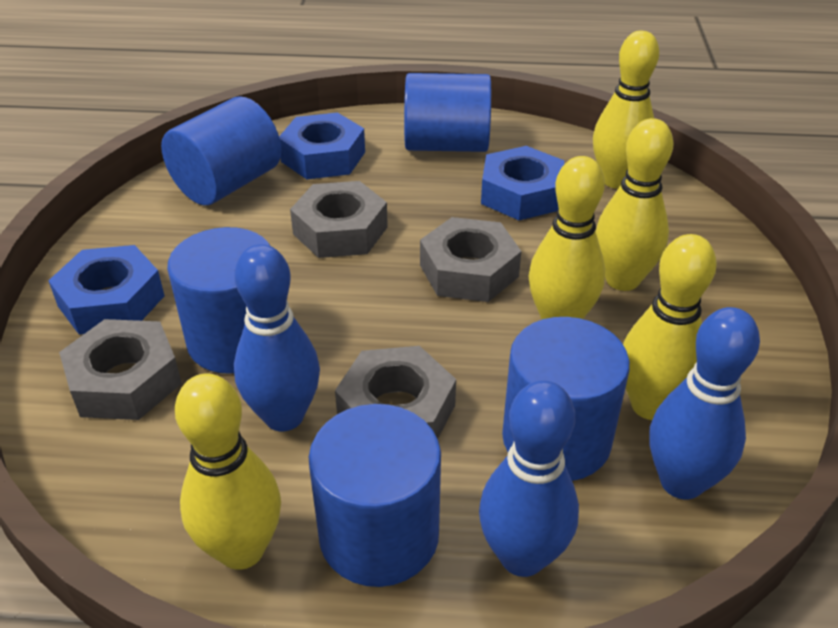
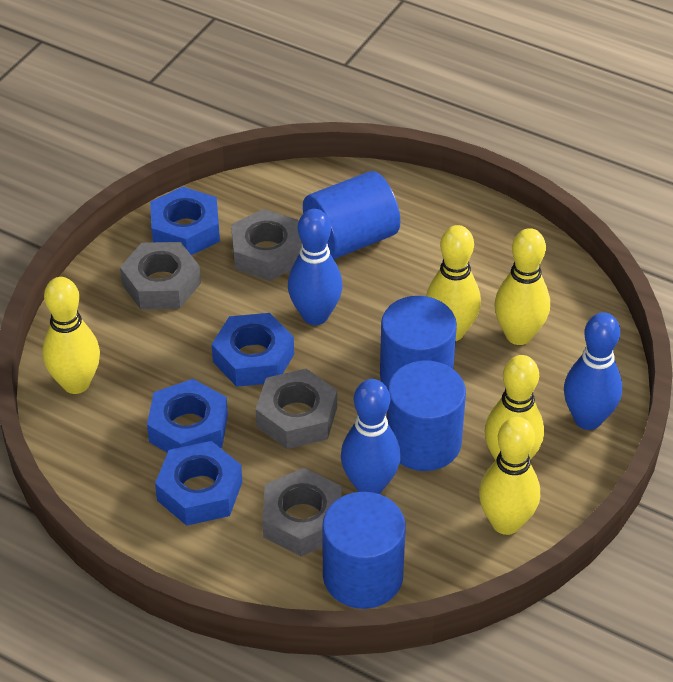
blue cylinder: 5 -> 4
blue nut: 3 -> 4

